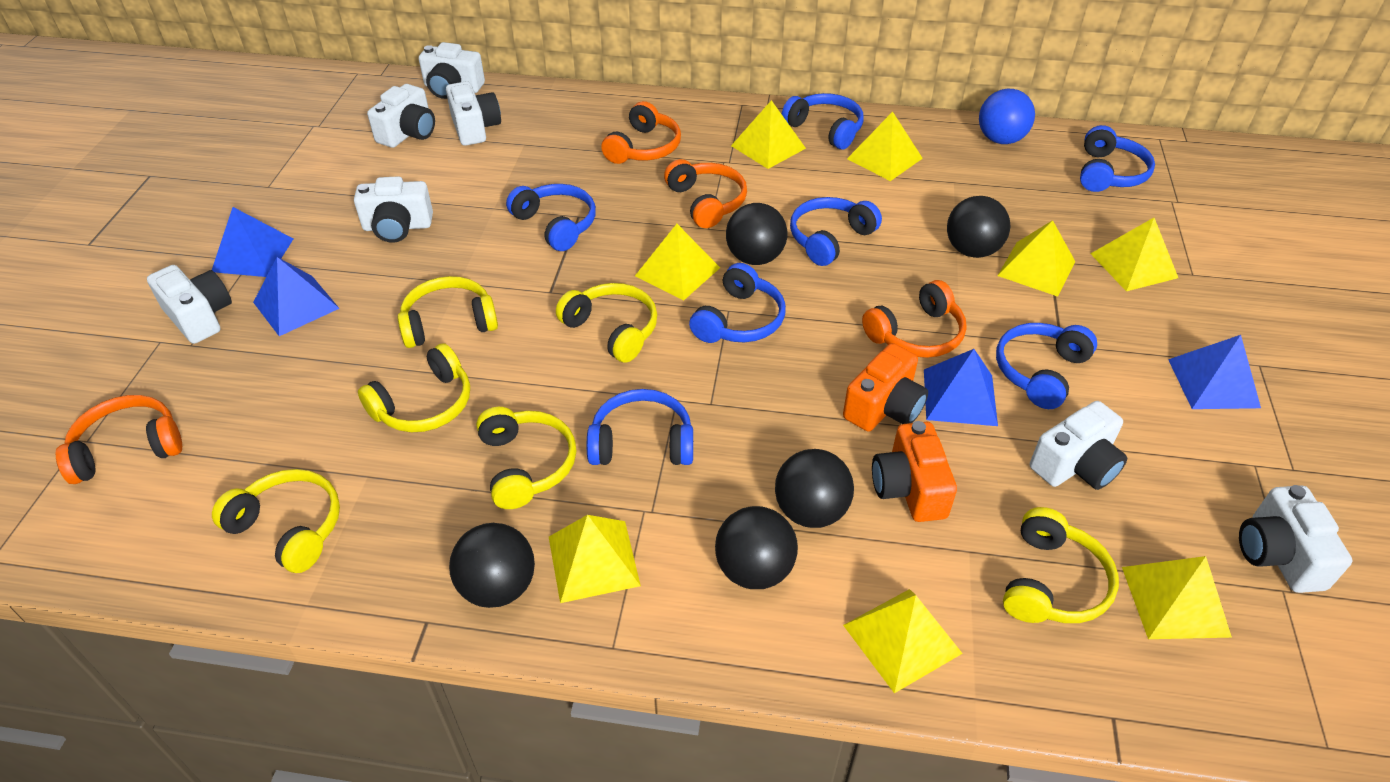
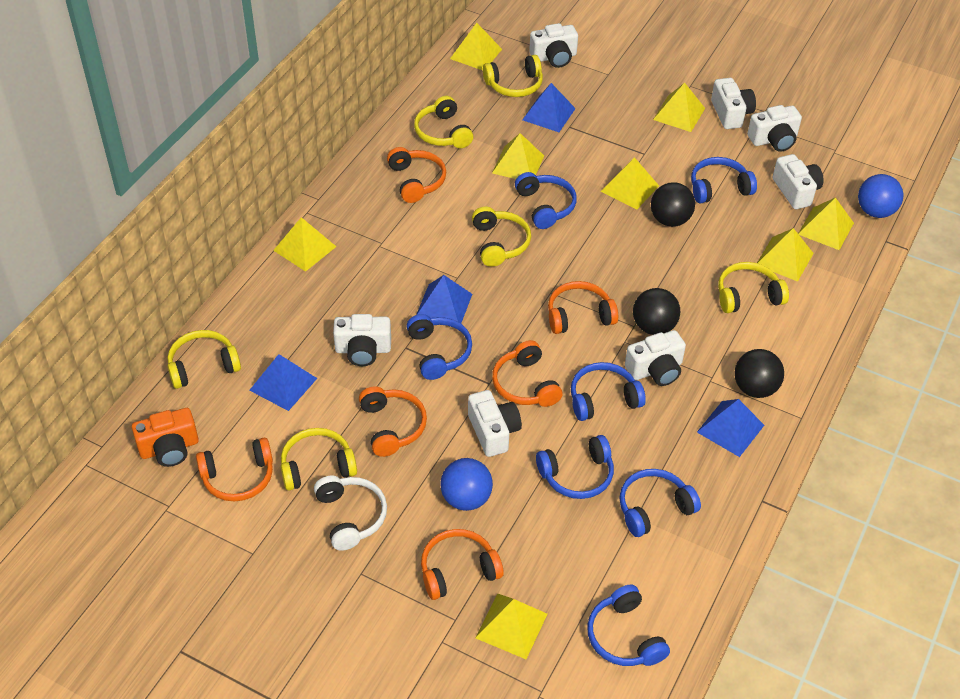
black ball: 5 -> 3
blue ball: 1 -> 2
orange camera: 2 -> 1
orange headphones: 4 -> 6
white headphones: 0 -> 1

